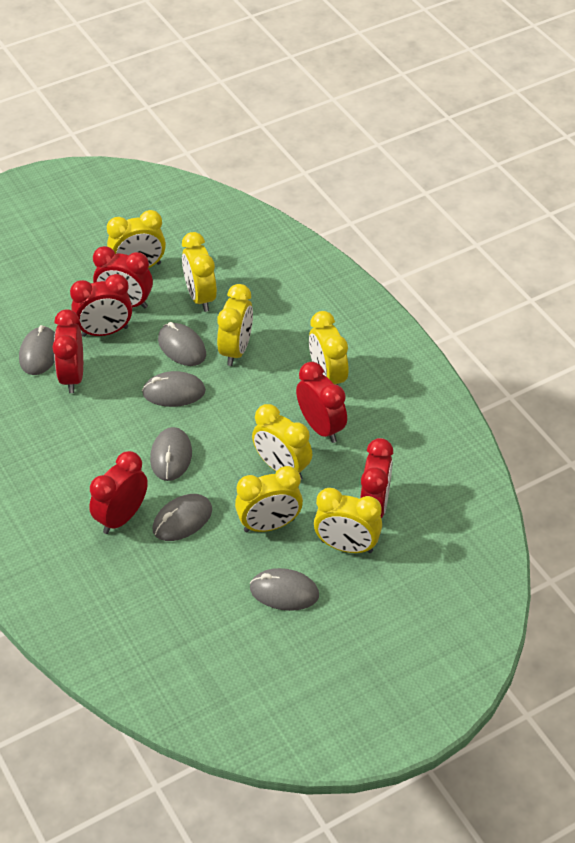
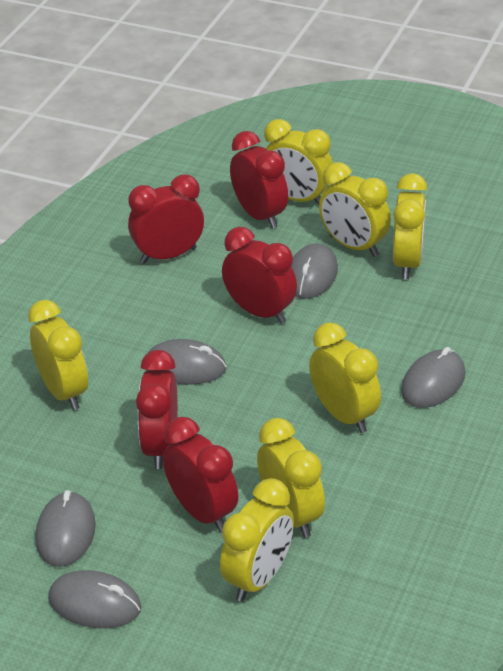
grey mouse: 6 -> 5
red clock: 6 -> 5

